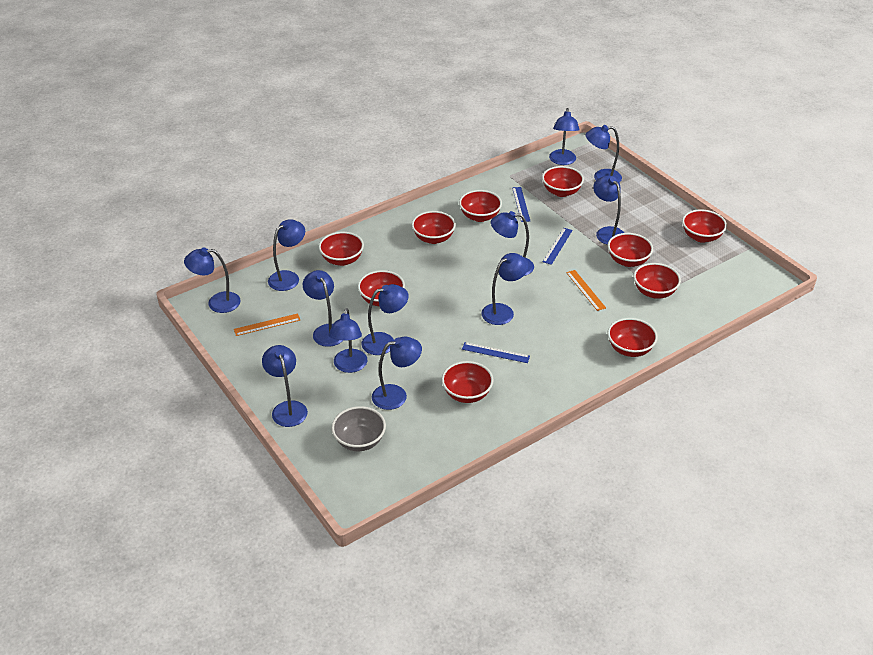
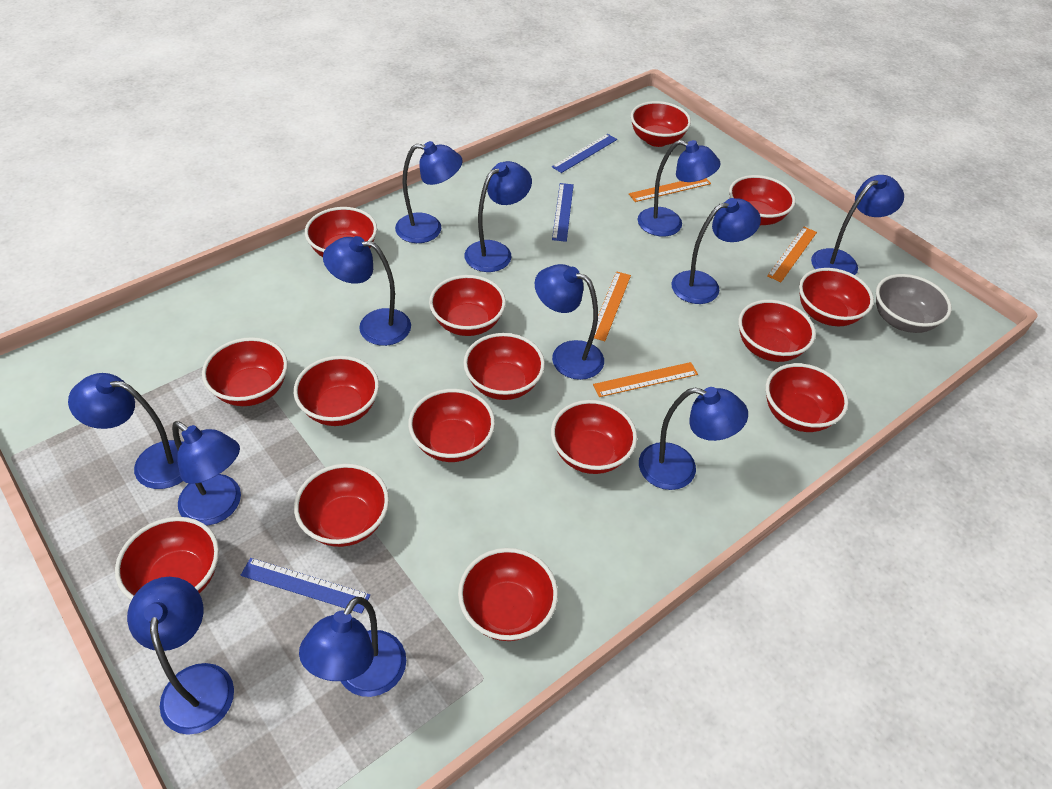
orange ruler: 2 -> 4
red bowl: 10 -> 15

